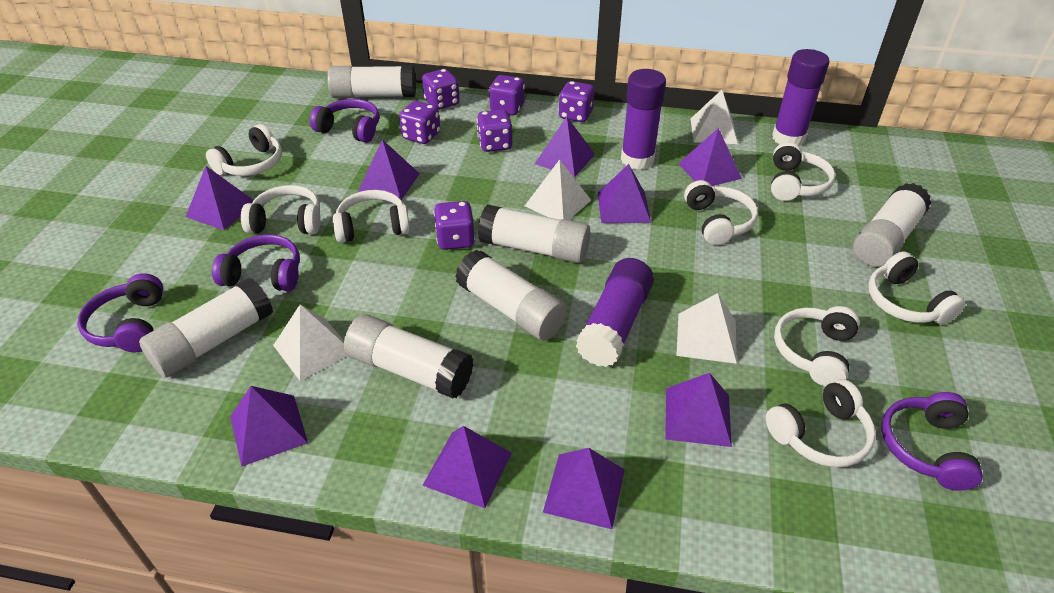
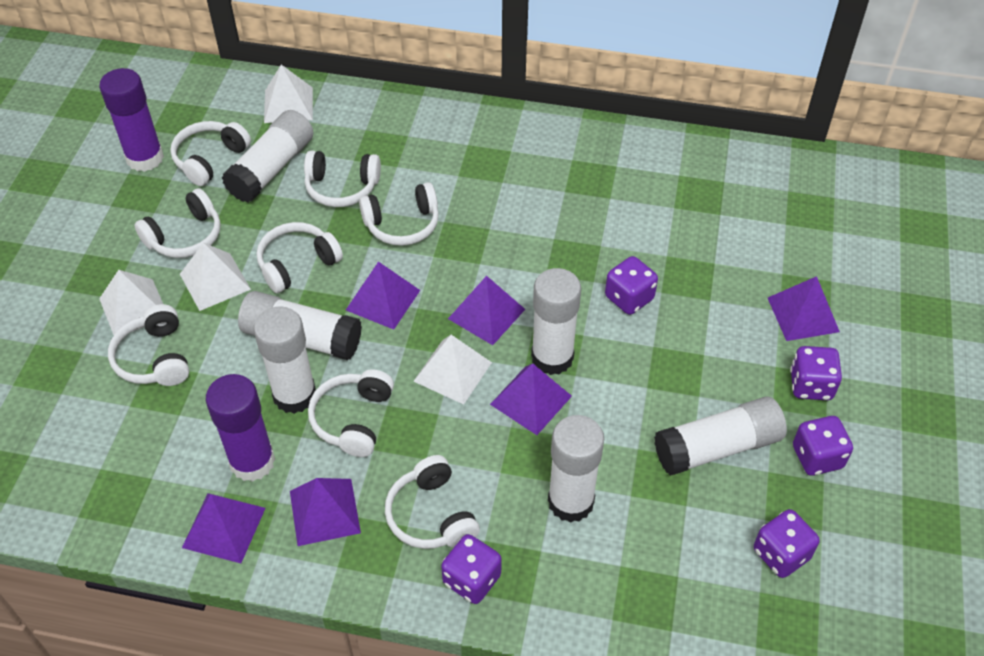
purple dice: 6 -> 5
purple glue stick: 3 -> 2
purple headphones: 4 -> 0
purple pyramid: 9 -> 6

